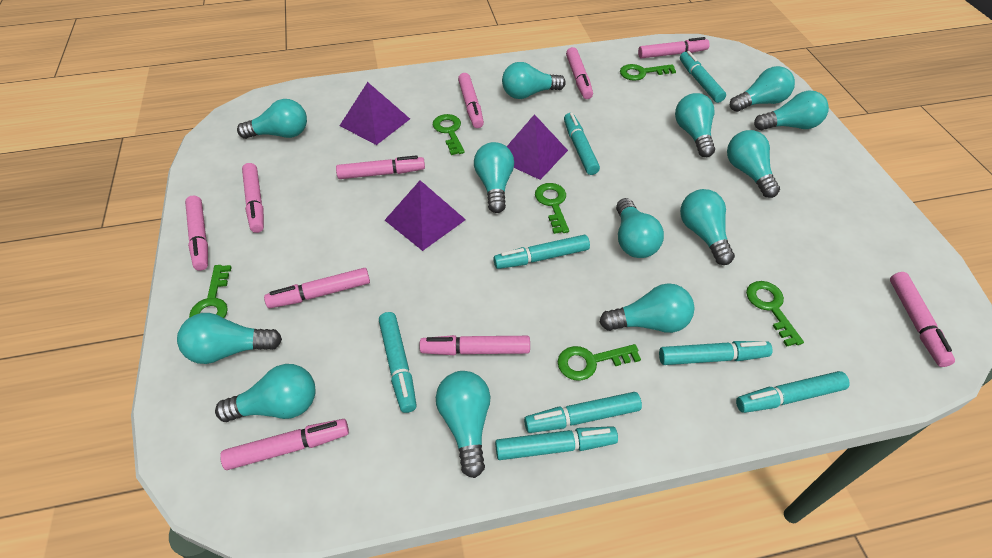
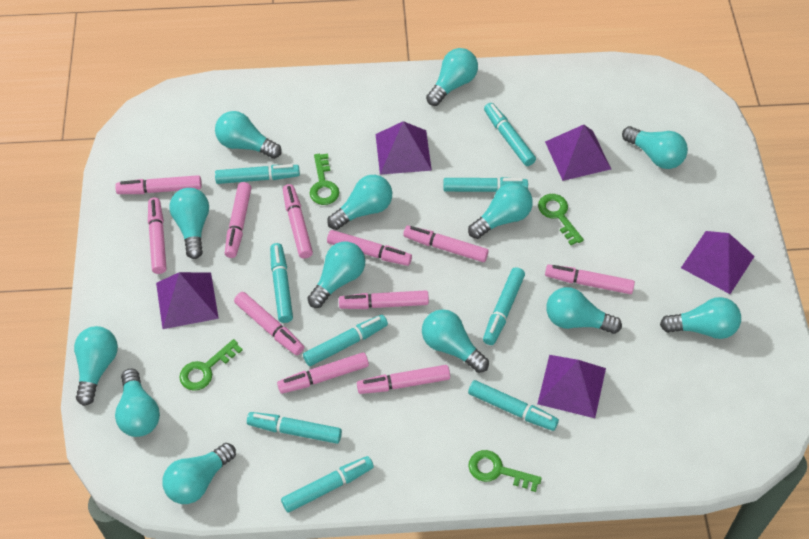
green key: 6 -> 4
pink marker: 10 -> 11
purple pyramid: 3 -> 5
turquoise marker: 8 -> 9

